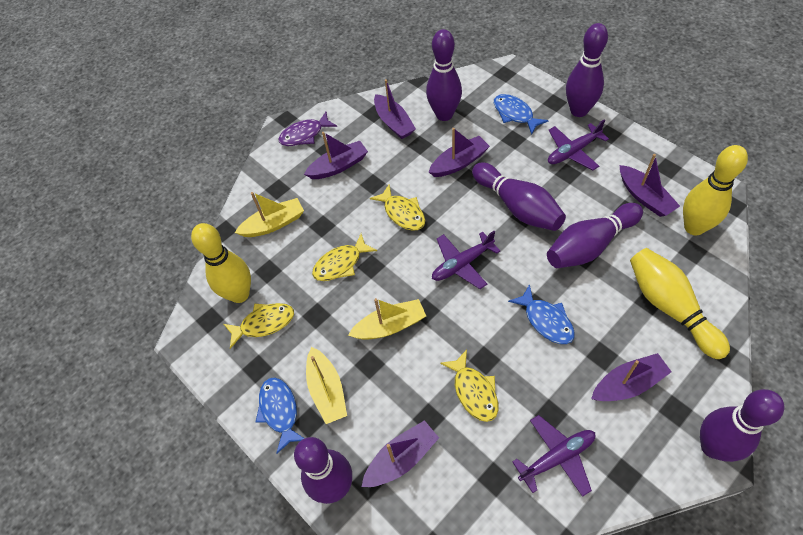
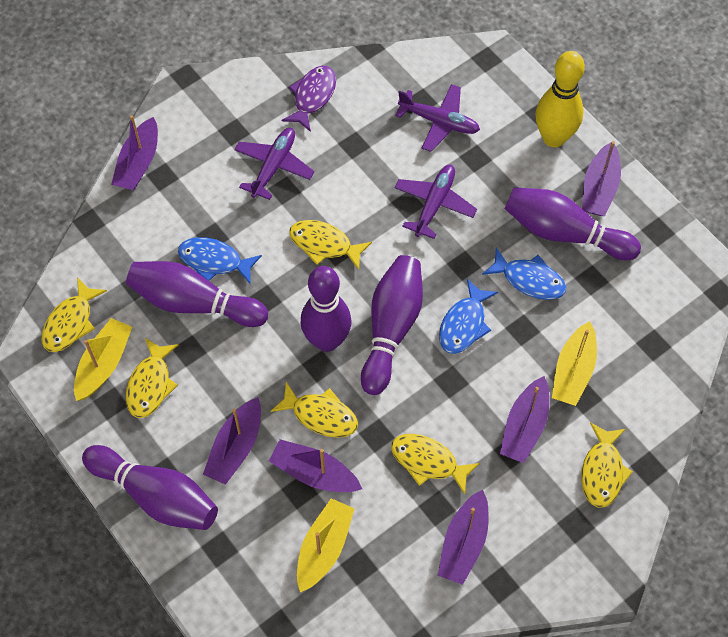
purple bowling pin: 6 -> 5
yellow bowling pin: 3 -> 1
yellow fish: 4 -> 6

